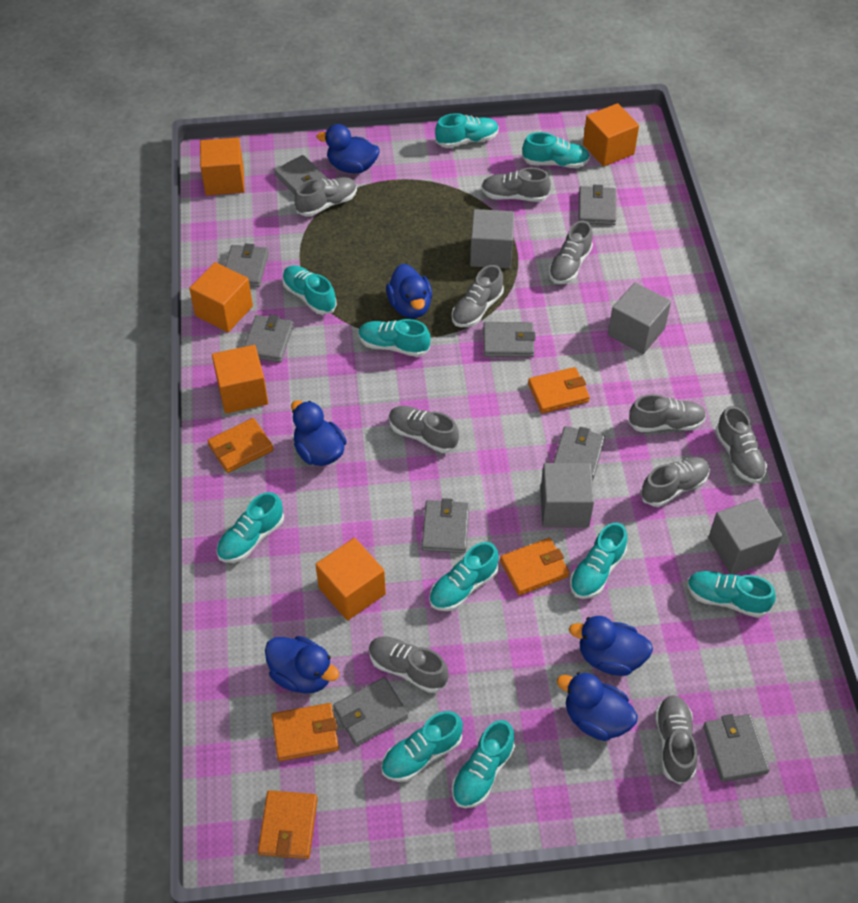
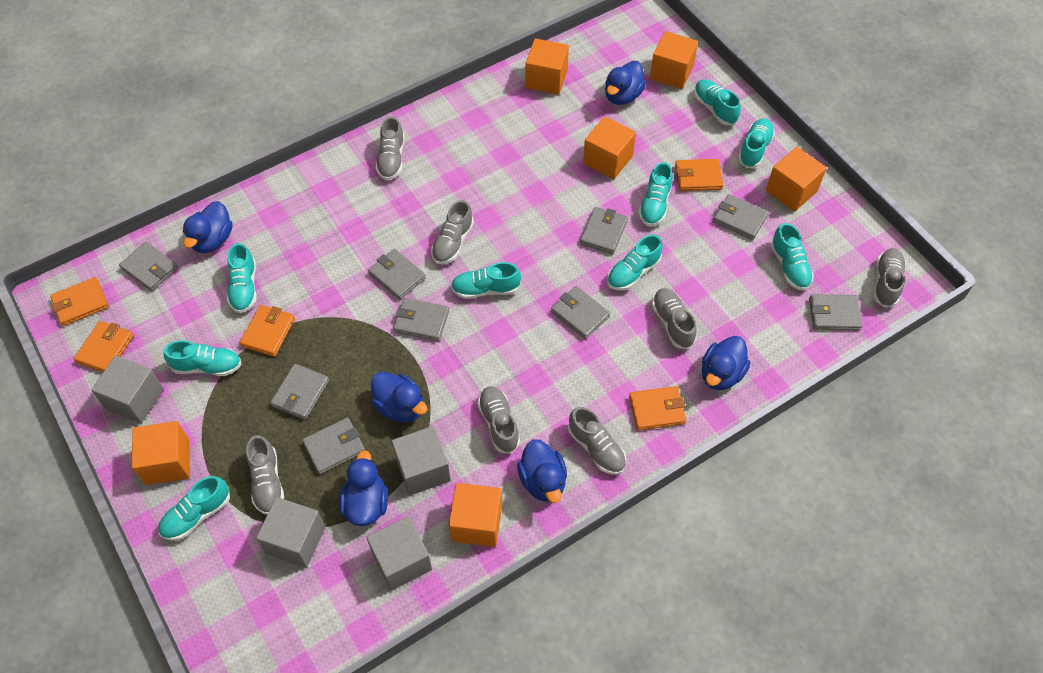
grey shoe: 10 -> 7
orange cube: 5 -> 6
turquoise shoe: 10 -> 9

